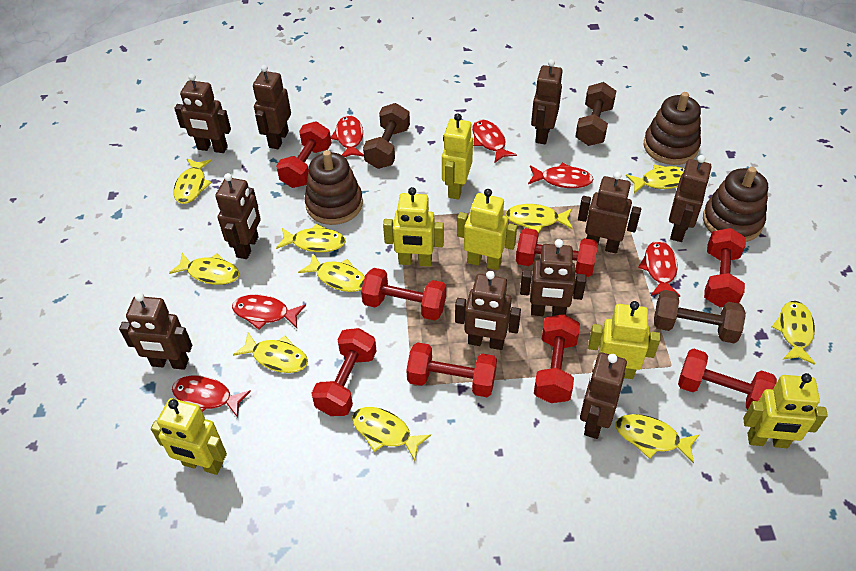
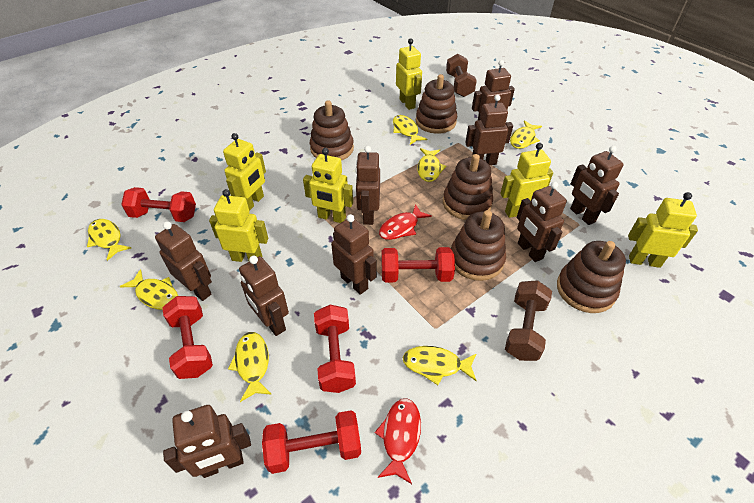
brown dumbbell: 3 -> 2
brown robot: 10 -> 9
brown stacking toy: 3 -> 5
red dumbbell: 8 -> 5
red fish: 6 -> 2
yellow fish: 10 -> 7

